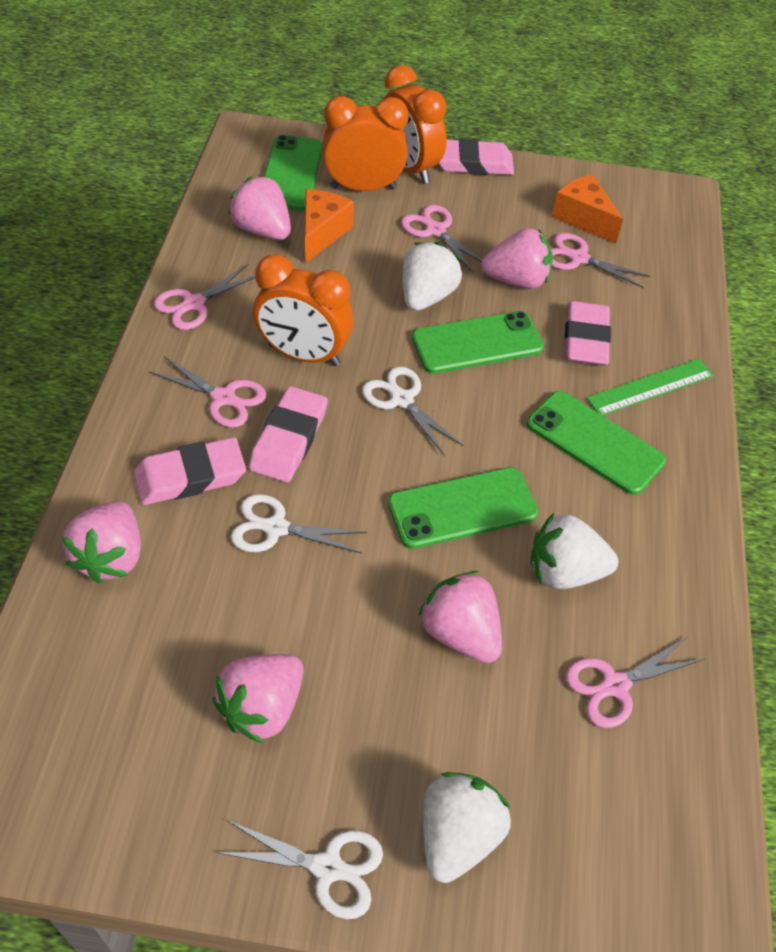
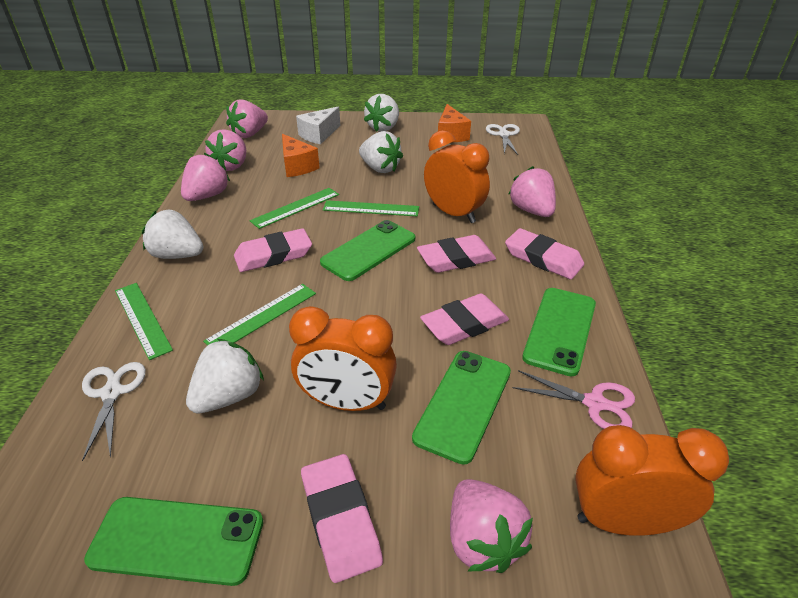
green ruler: 1 -> 4
pink eraser: 4 -> 5
pink scissors: 5 -> 1
white cheese: 0 -> 1
white scissors: 3 -> 2
white strawberry: 3 -> 4

